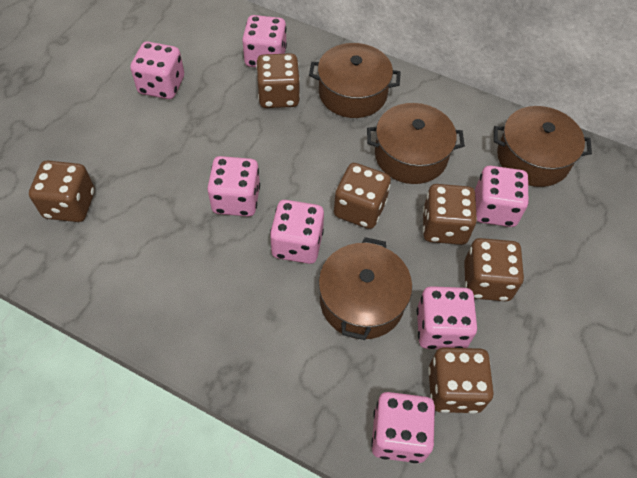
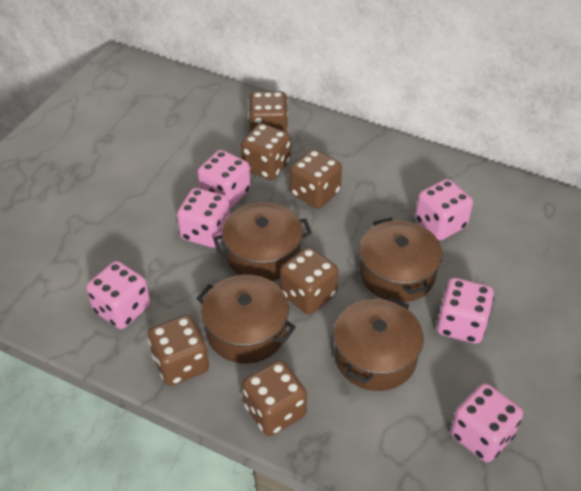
pink dice: 7 -> 6

